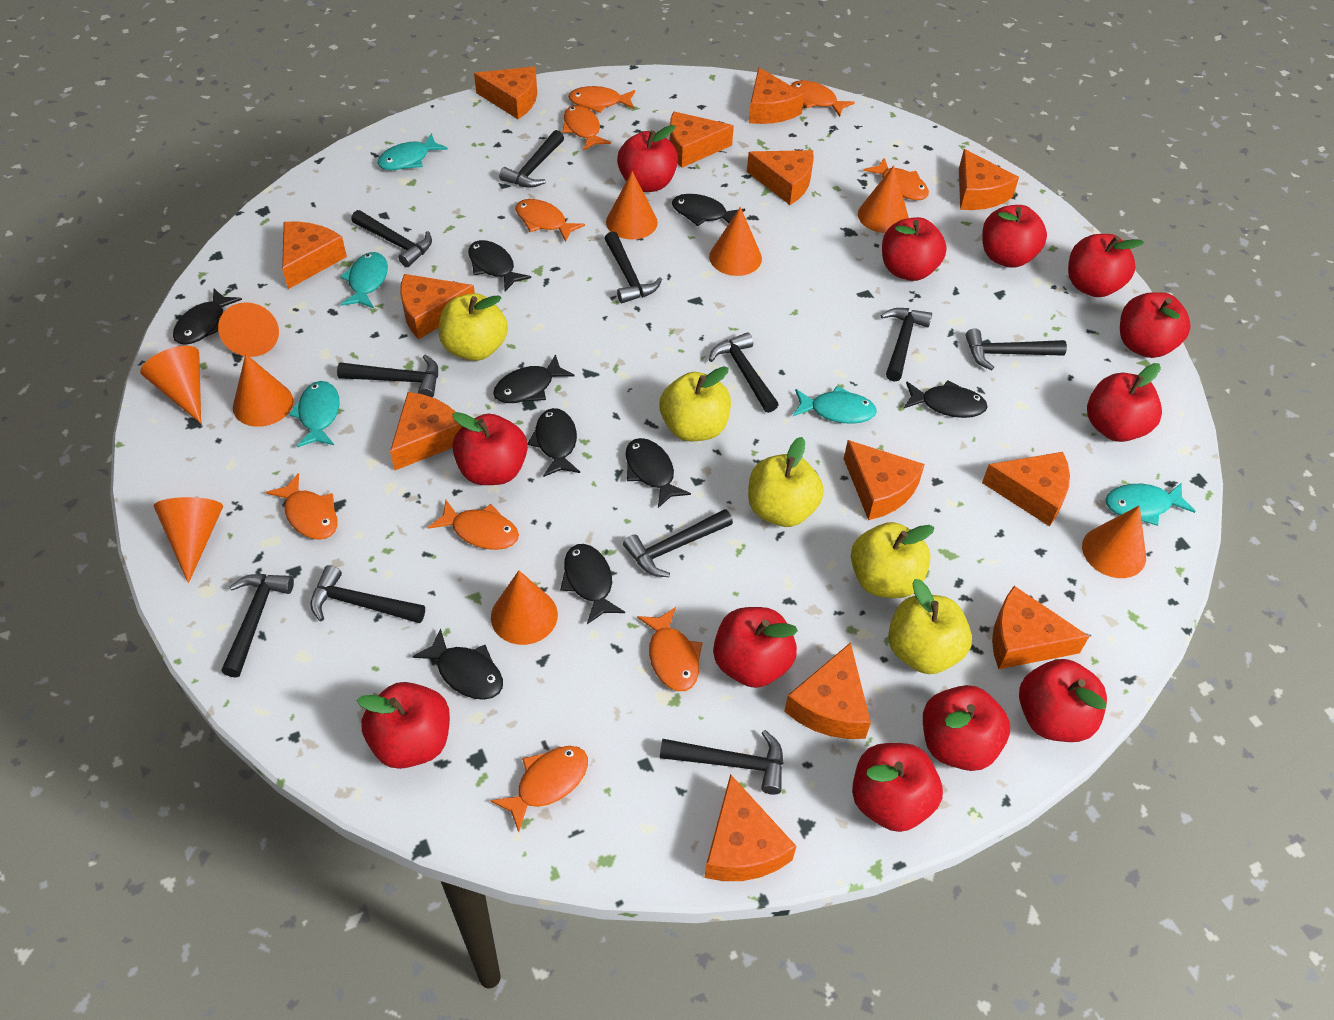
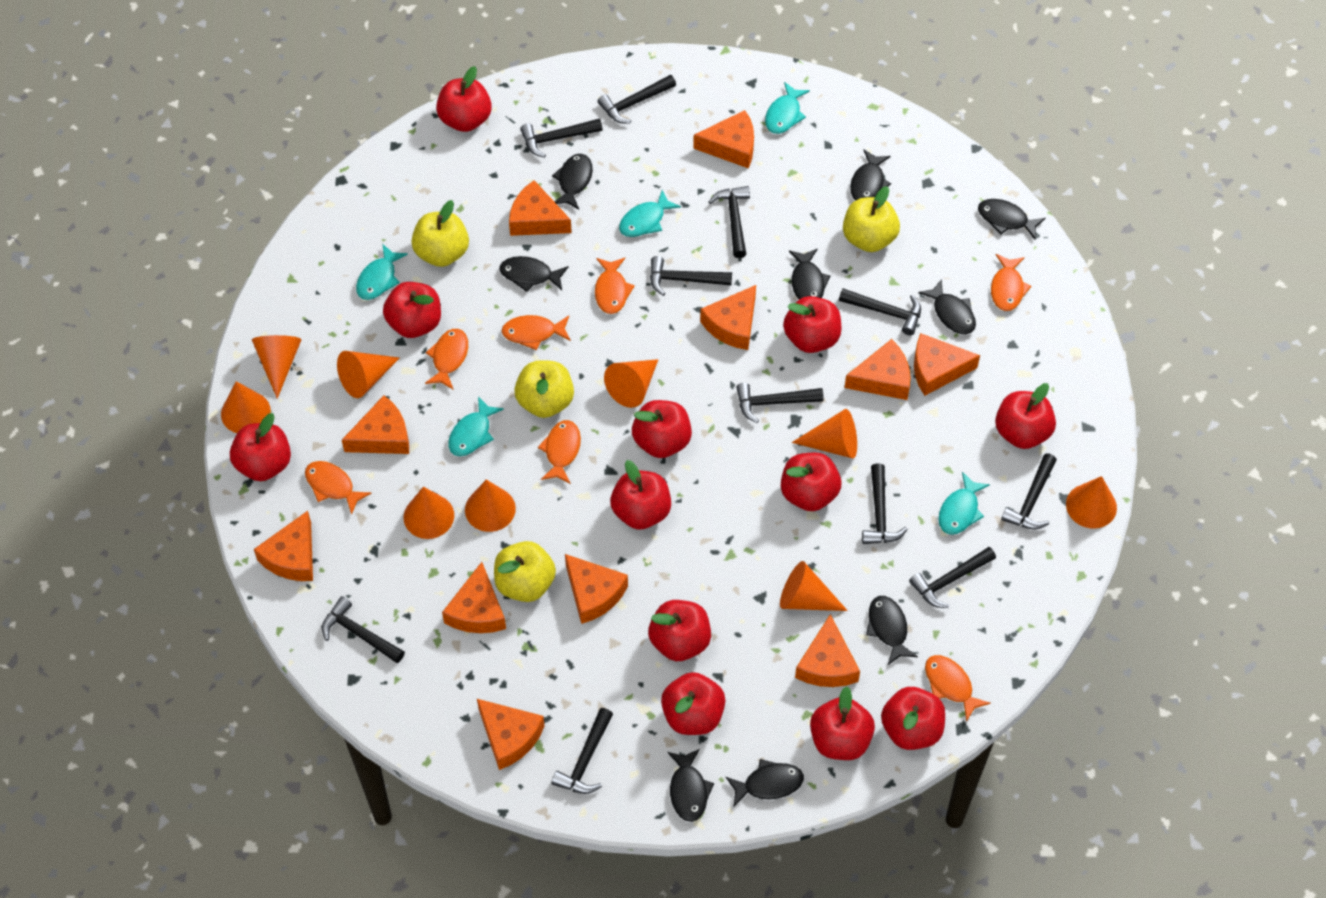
orange cheese: 13 -> 11
orange fish: 9 -> 7
yellow apple: 5 -> 4

